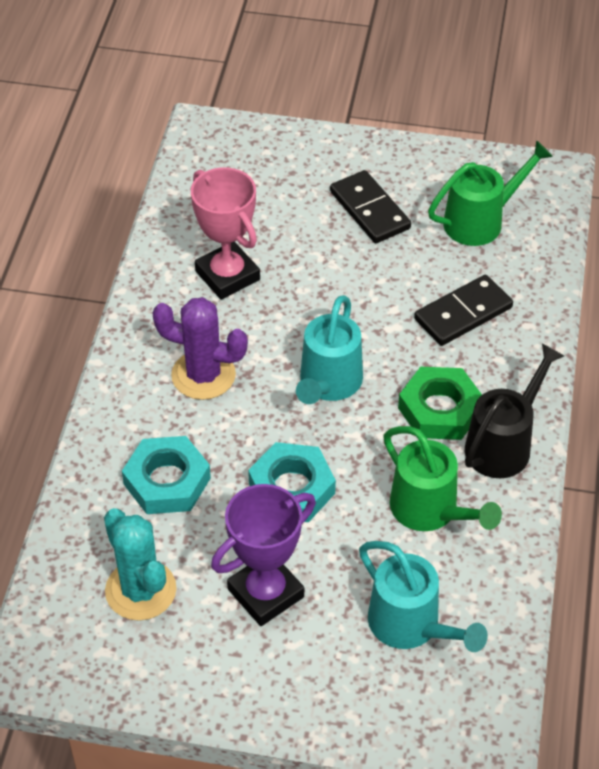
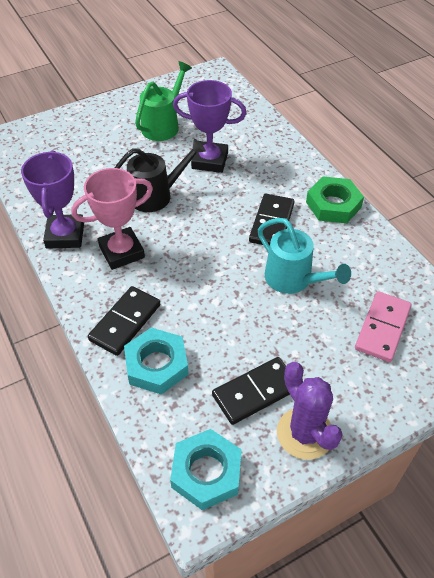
black domino: 2 -> 3
green watering can: 2 -> 1
pink domino: 0 -> 1
purple trophy: 1 -> 2
turquoise cactus: 1 -> 0
turquoise watering can: 2 -> 1

